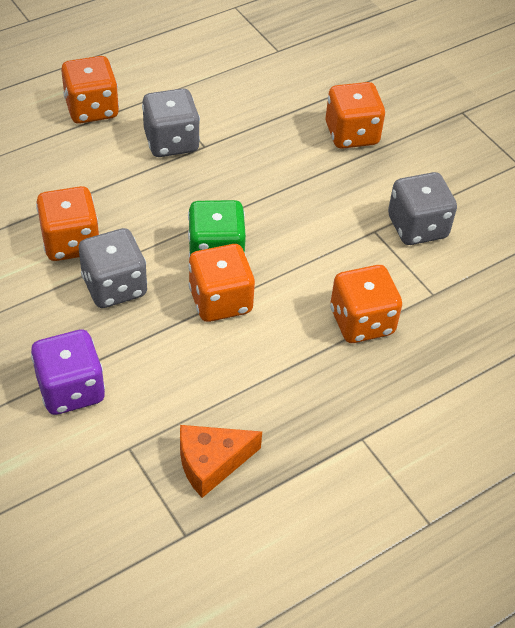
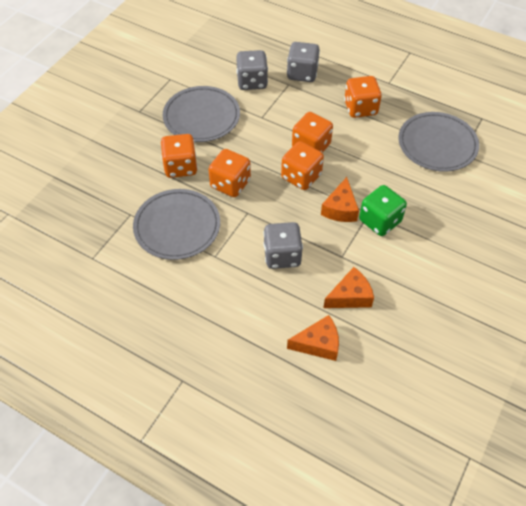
grey plate: 0 -> 3
orange cheese: 1 -> 3
purple dice: 1 -> 0

